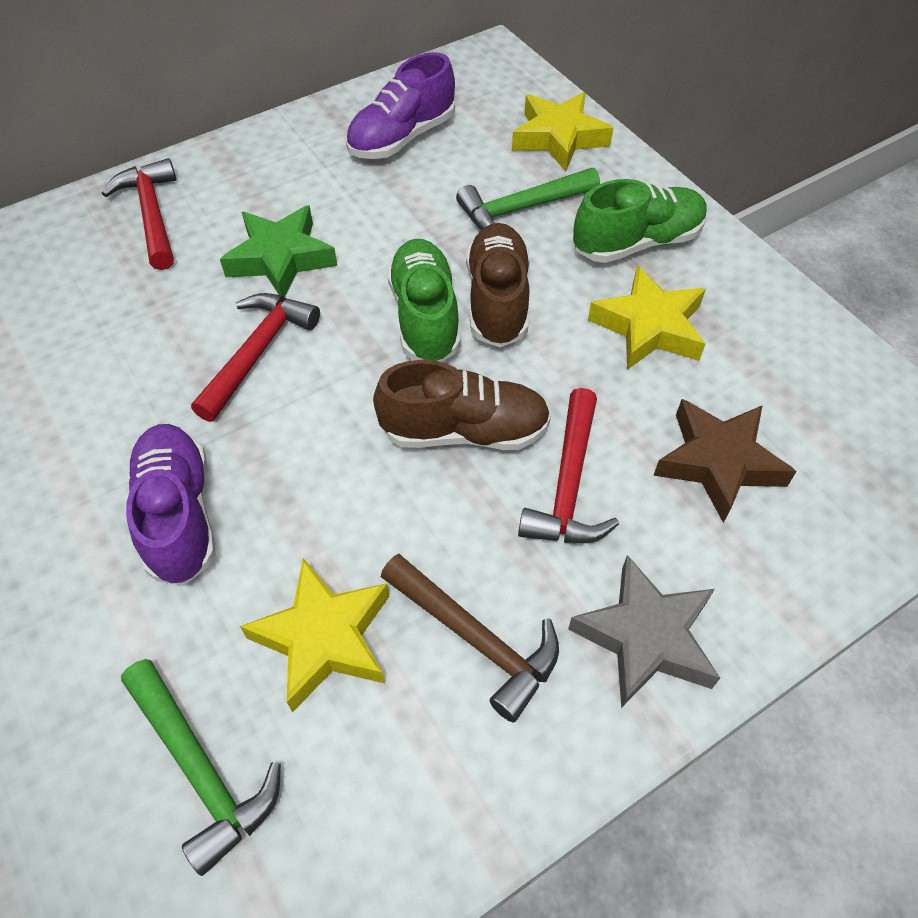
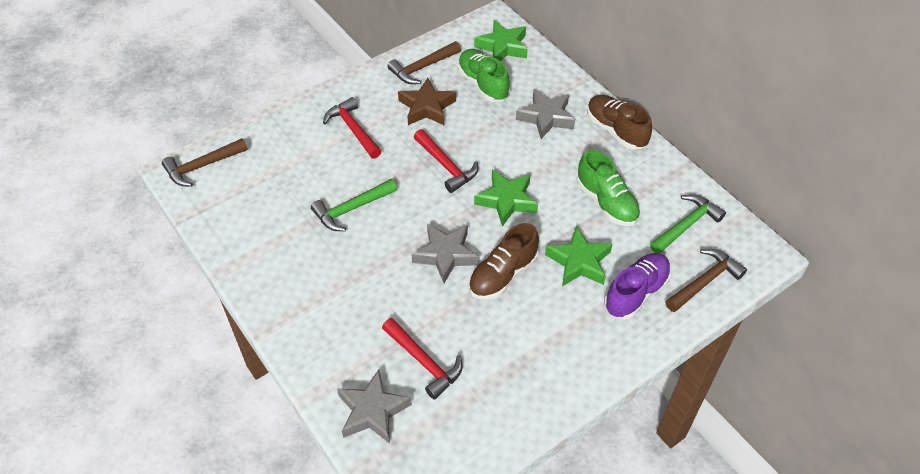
brown hammer: 1 -> 3
green star: 1 -> 3
grey star: 1 -> 3
purple shoe: 2 -> 1
yellow star: 3 -> 0

